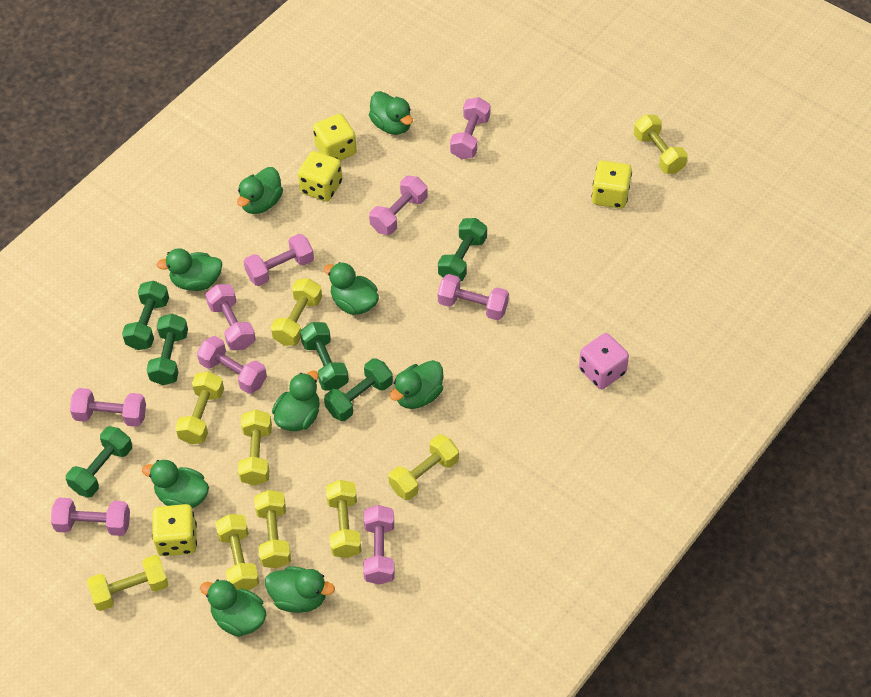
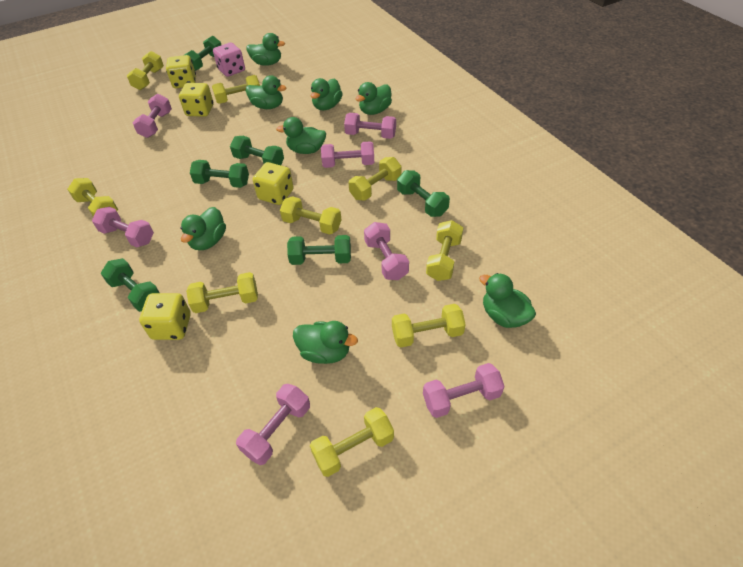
green duck: 9 -> 8
pink dumbbell: 9 -> 7

